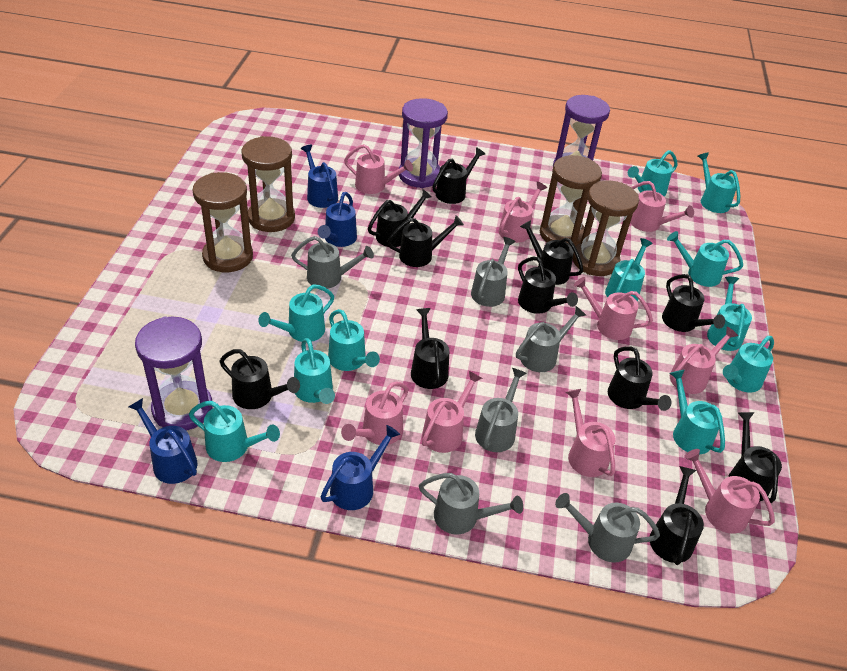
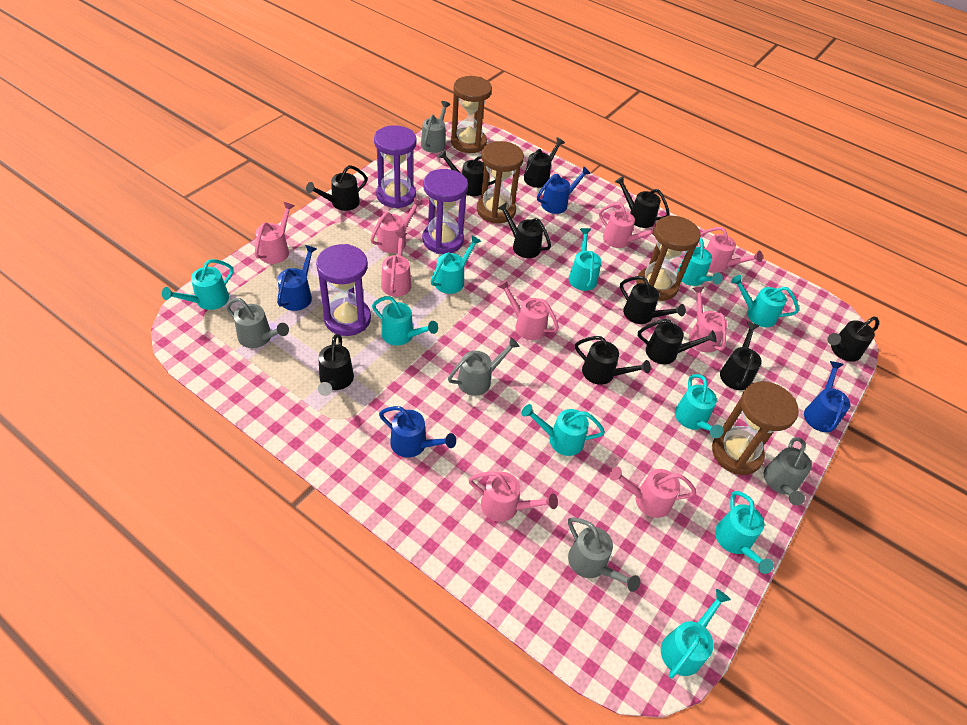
grey watering can: 6 -> 5
turquoise watering can: 11 -> 10

